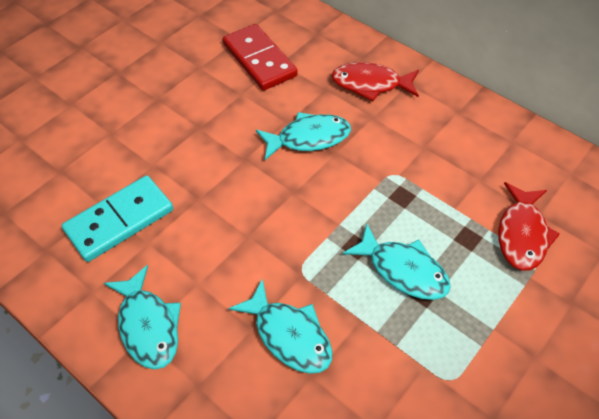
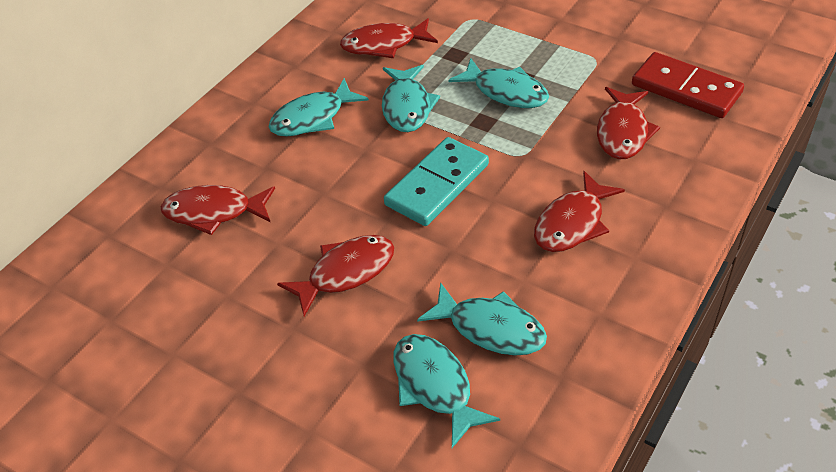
red fish: 2 -> 5
turquoise fish: 4 -> 5

